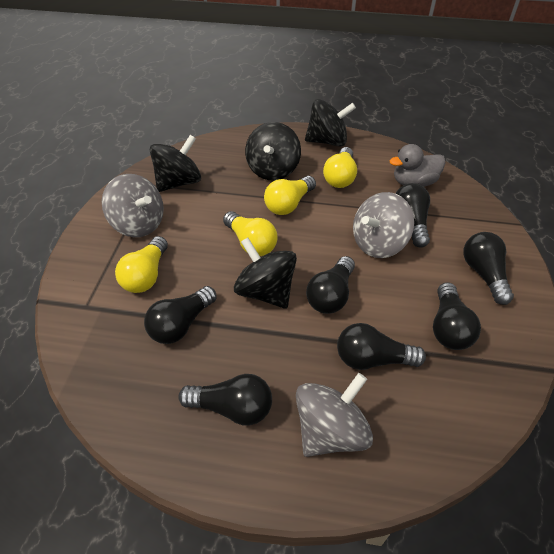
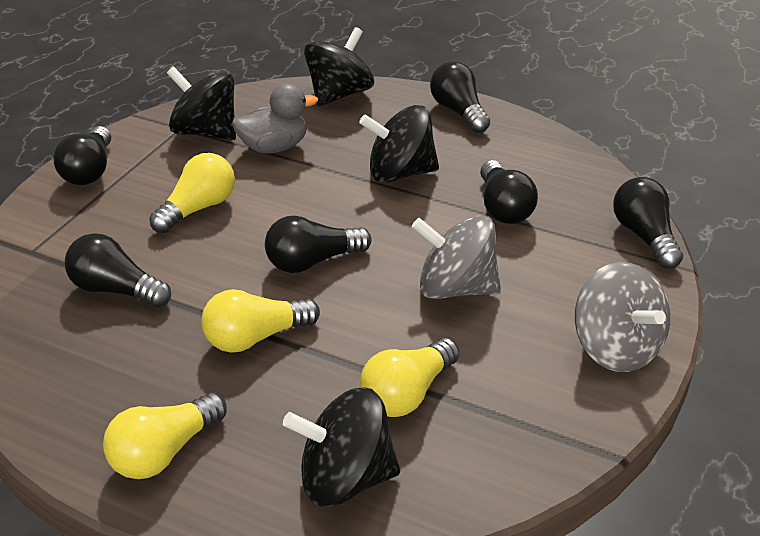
black light bulb: 7 -> 6
grey spinning top: 3 -> 2

